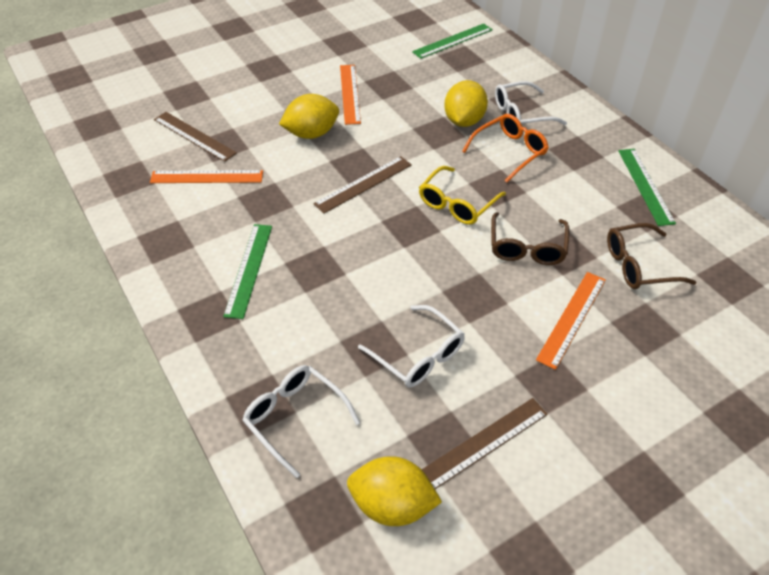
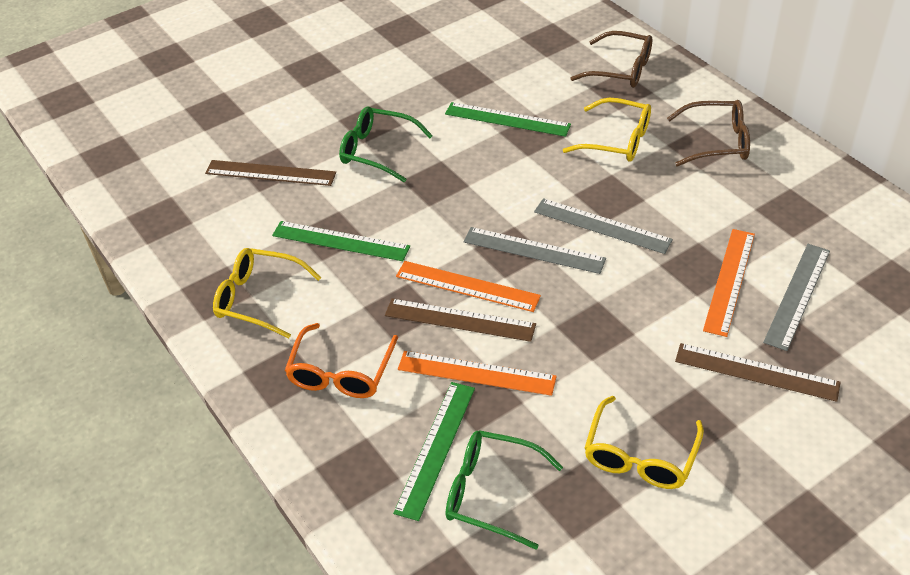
green glasses: 0 -> 2
grey ruler: 0 -> 3
white glasses: 3 -> 0
yellow glasses: 1 -> 3
yellow lemon: 3 -> 0

